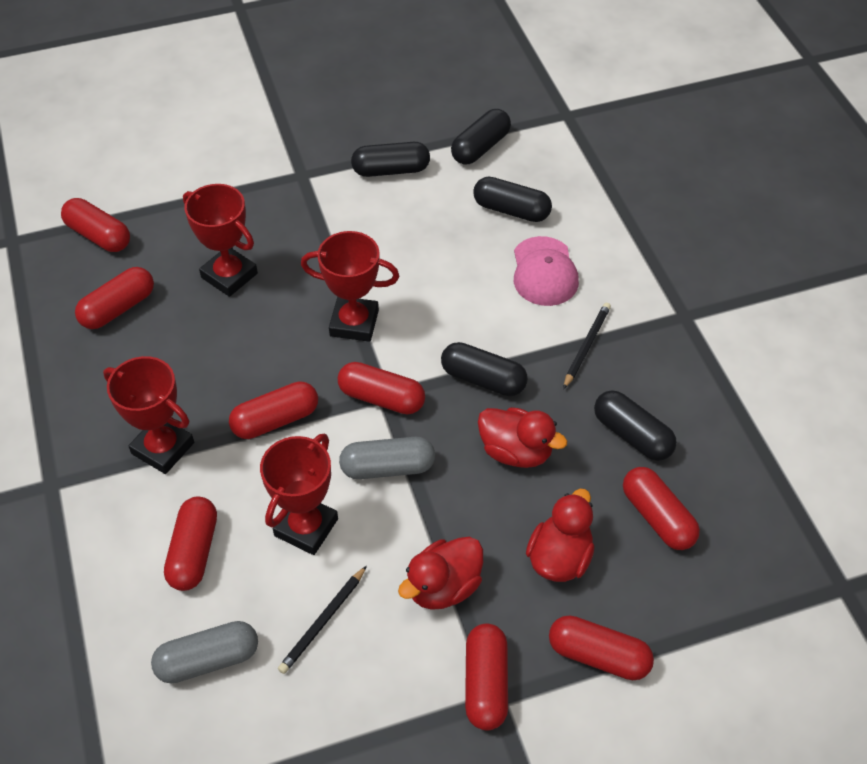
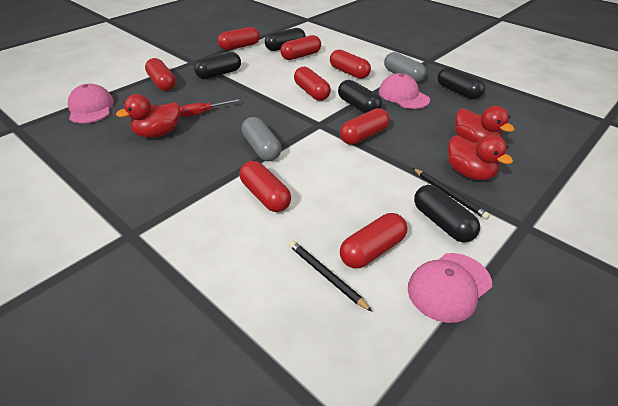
pink cap: 1 -> 3
red screwdriver: 0 -> 1
red trophy: 4 -> 0

